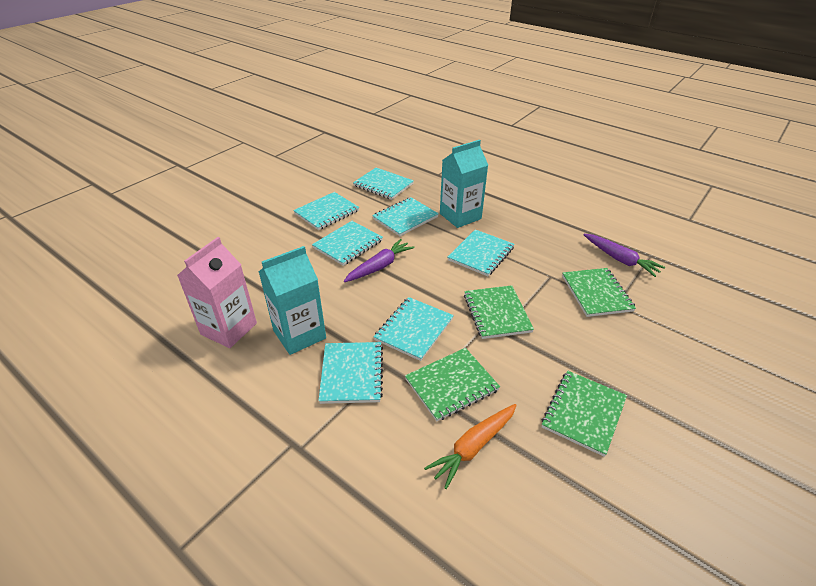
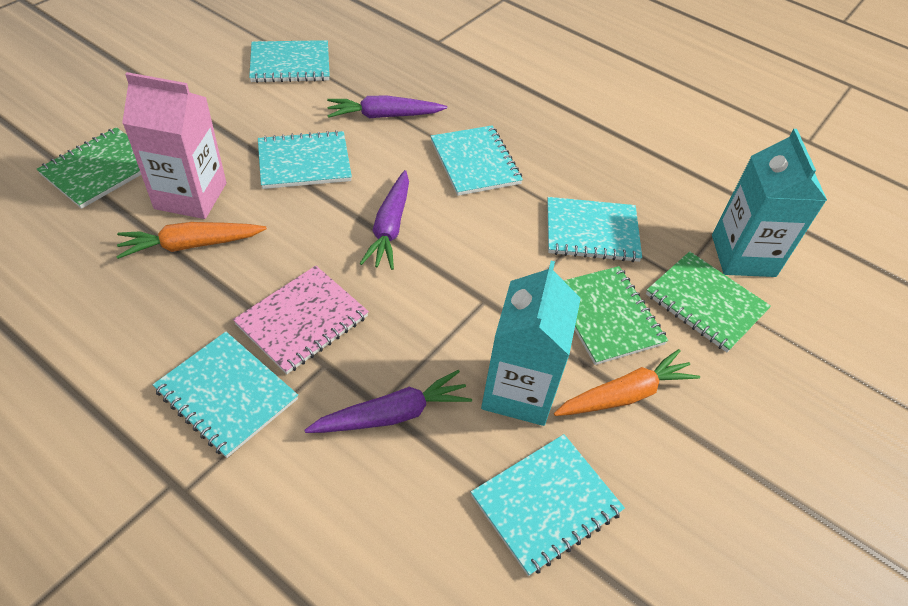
green notebook: 4 -> 3
orange carrot: 1 -> 2
pink notebook: 0 -> 1
purple carrot: 2 -> 3
turquoise notebook: 7 -> 6

